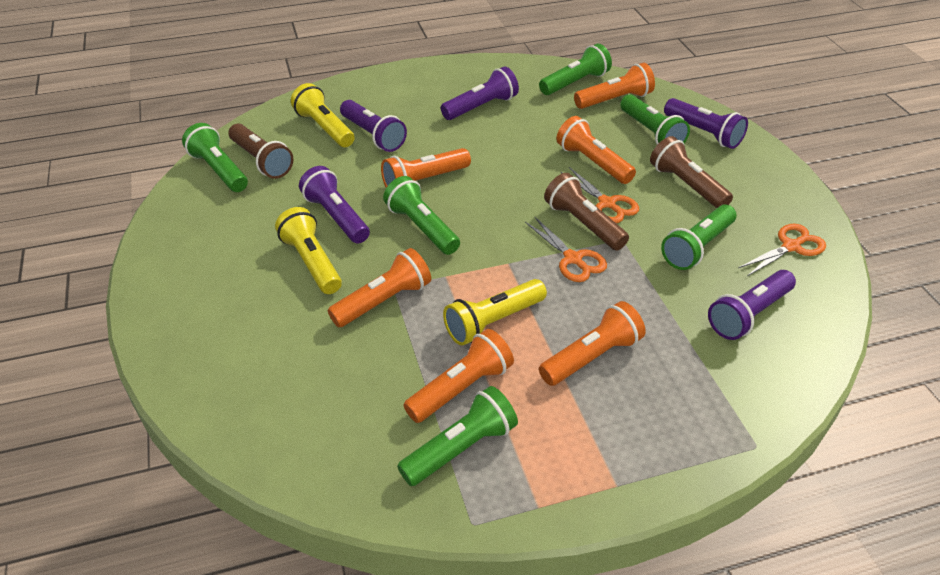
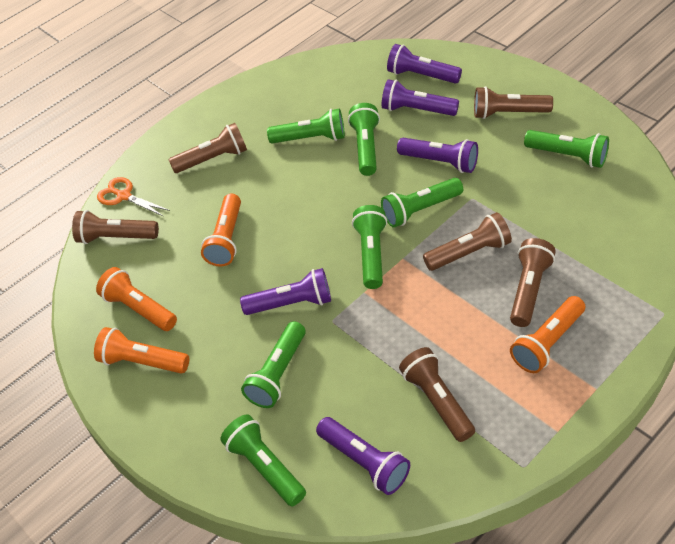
brown flashlight: 3 -> 6
green flashlight: 6 -> 7
orange flashlight: 6 -> 4
orange scissors: 3 -> 1
yellow flashlight: 3 -> 0

